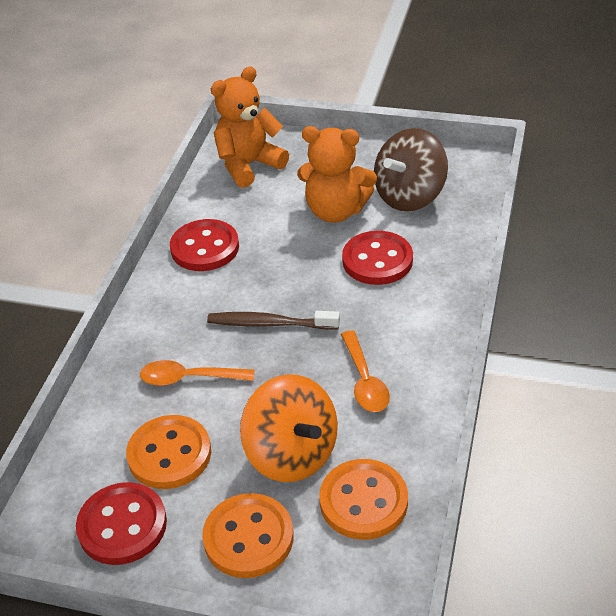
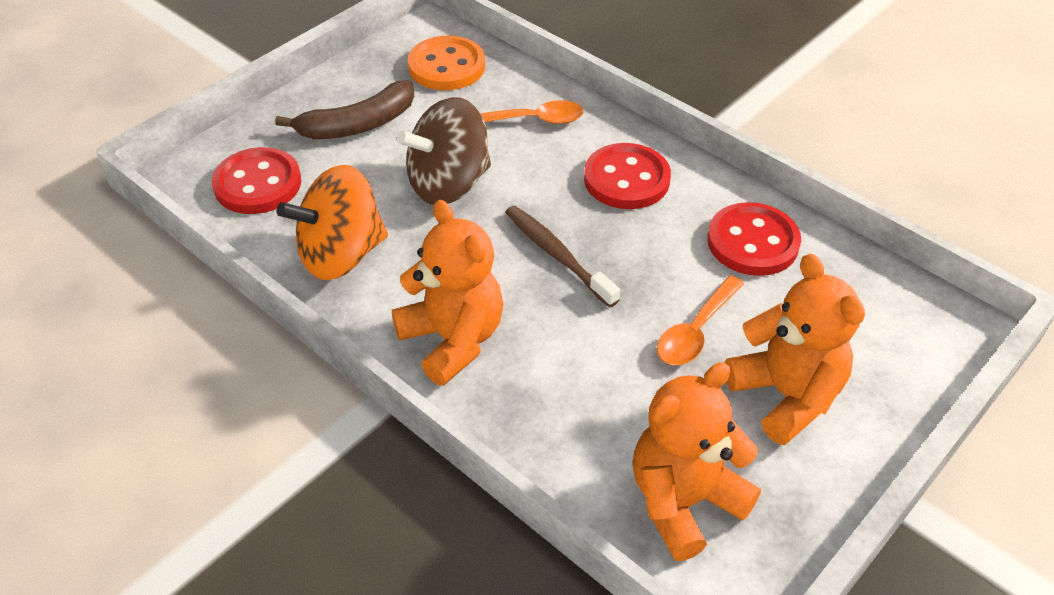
brown banana: 0 -> 1
orange button: 3 -> 1
orange teddy bear: 2 -> 3

